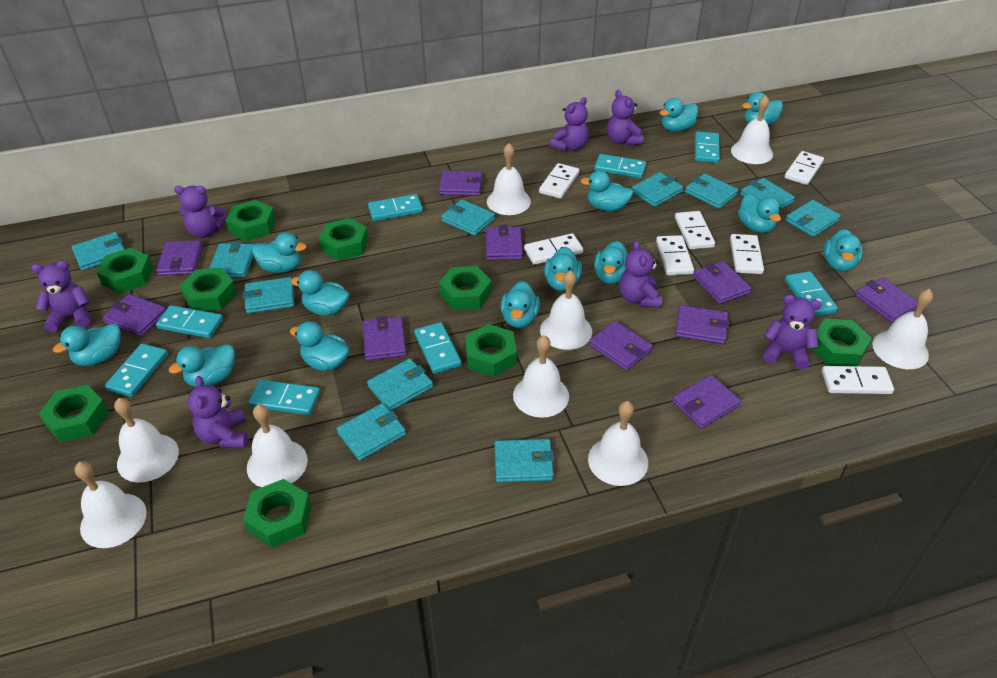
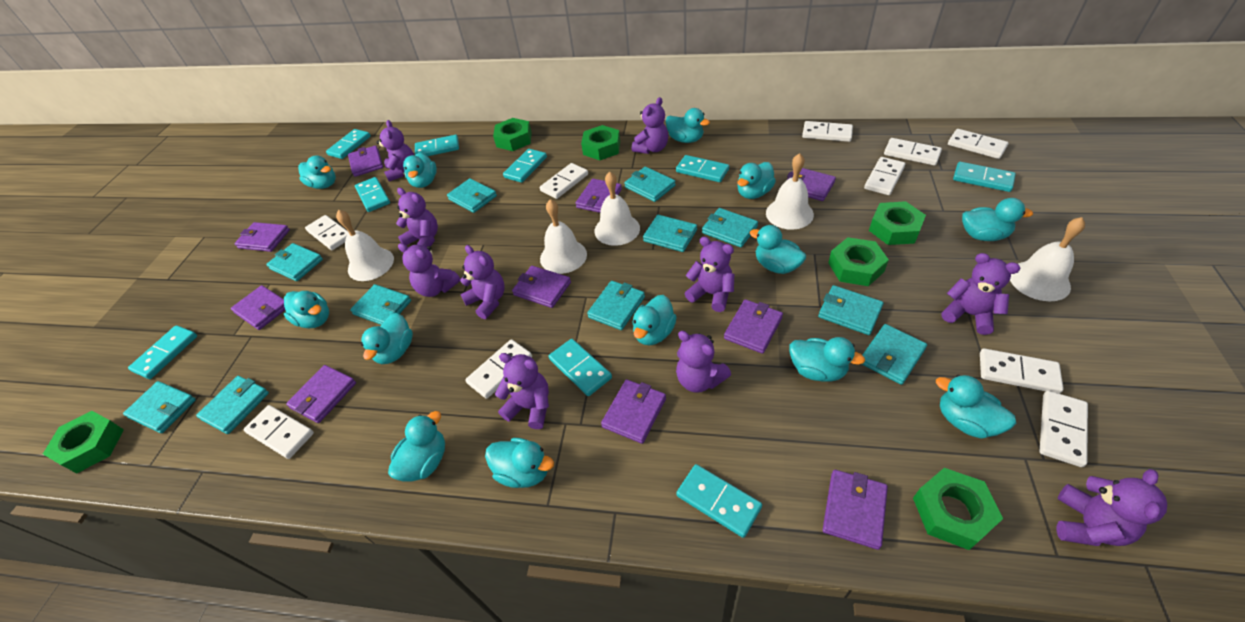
green nut: 9 -> 6
purple teddy bear: 7 -> 10
turquoise domino: 8 -> 9
white bell: 9 -> 5
white domino: 7 -> 10

